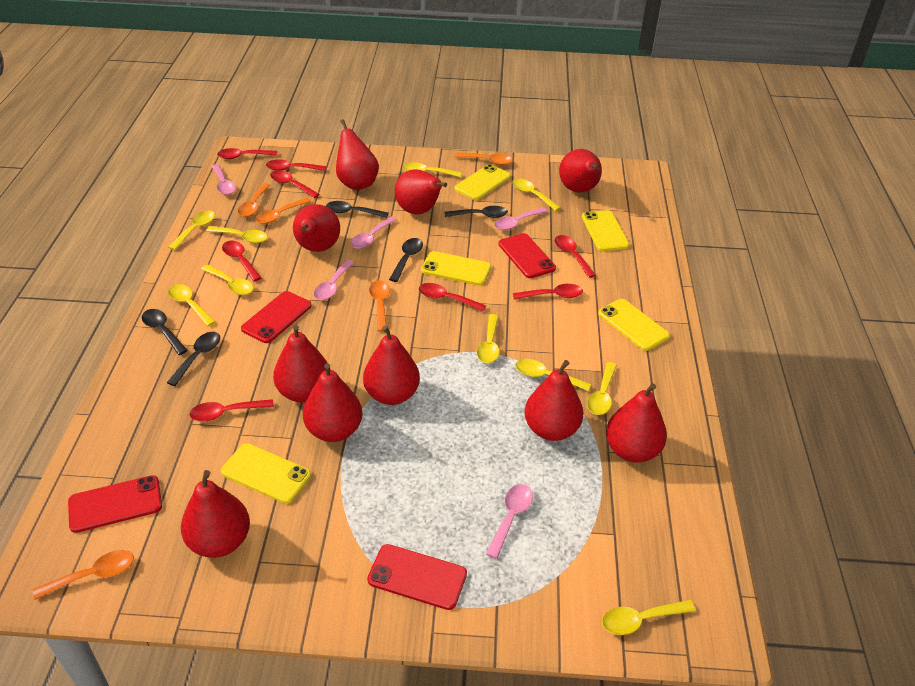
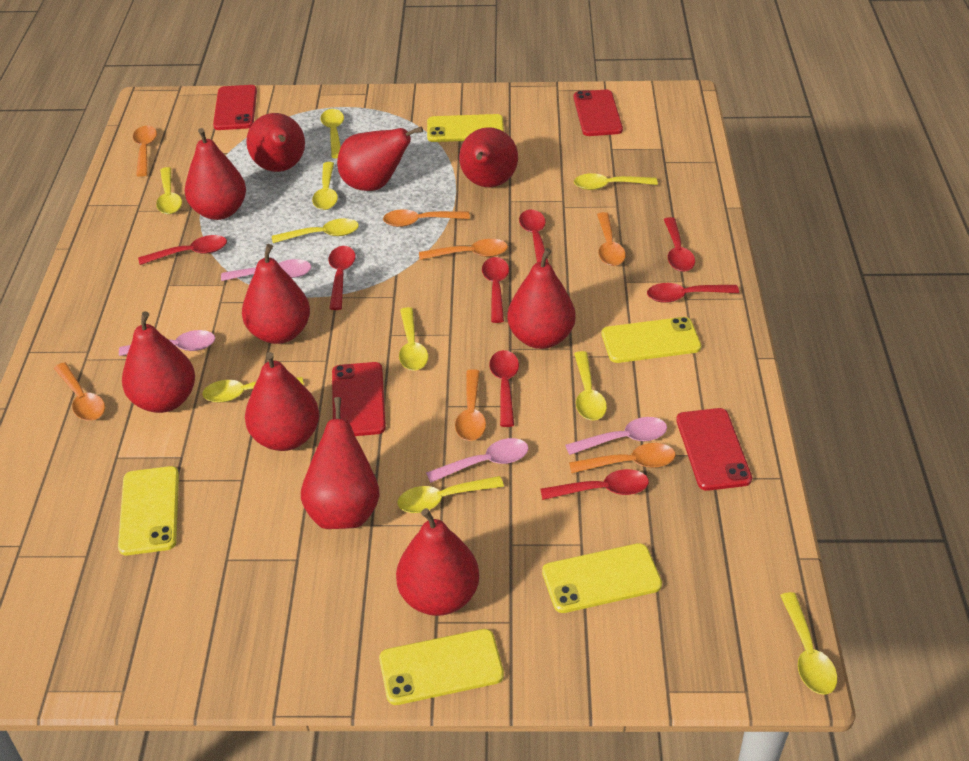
black spoon: 5 -> 0
orange spoon: 5 -> 7
pink spoon: 5 -> 4

